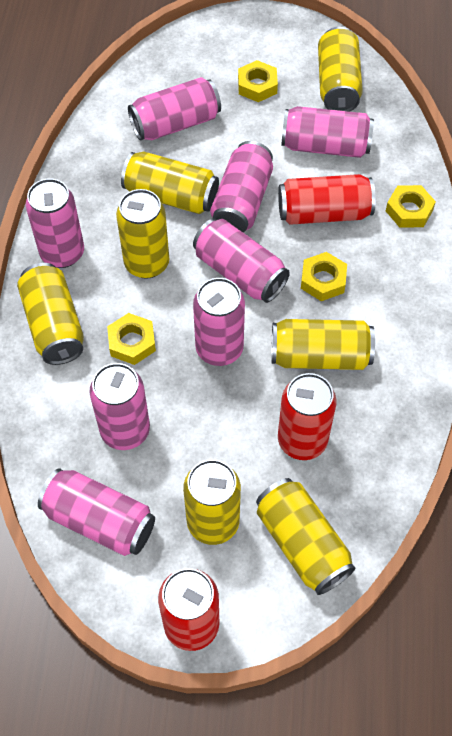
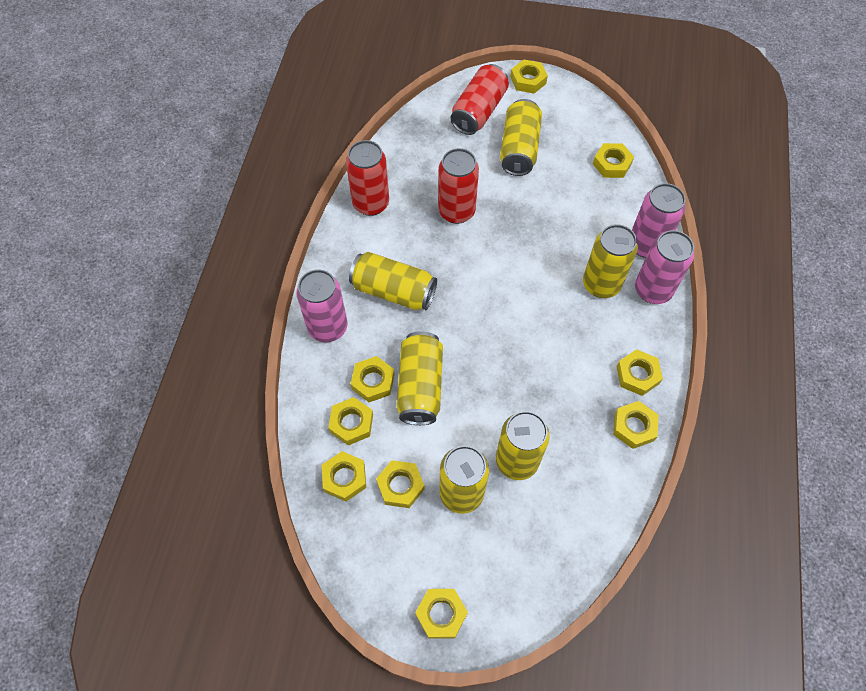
pink can: 8 -> 3
yellow can: 7 -> 6
yellow nut: 4 -> 9

